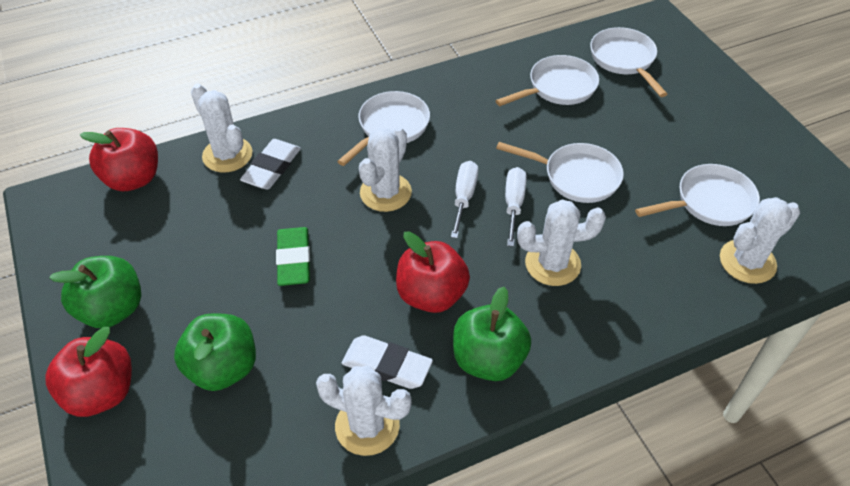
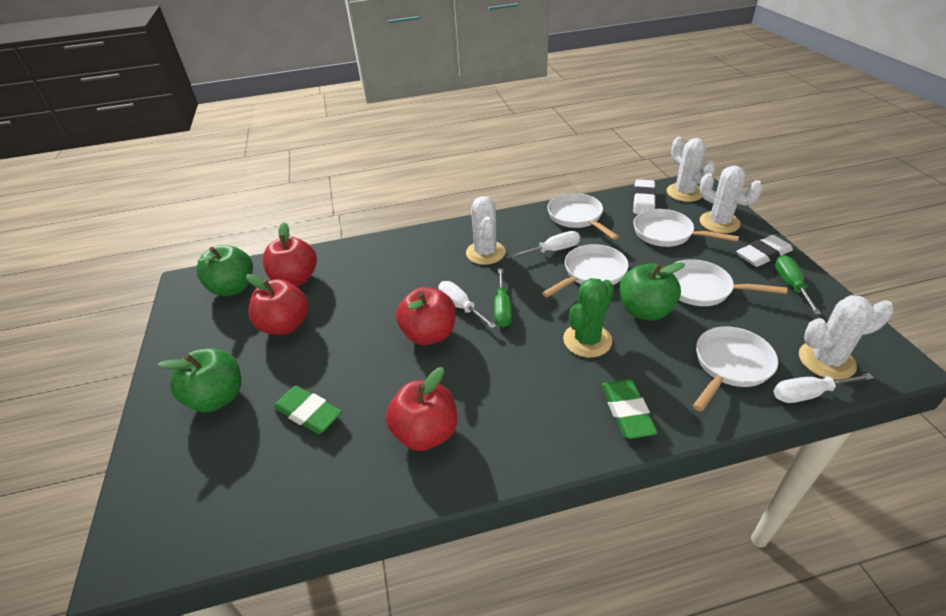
green cactus: 0 -> 1
green eraser: 1 -> 2
green screwdriver: 0 -> 2
red apple: 3 -> 4
white cactus: 5 -> 4
white screwdriver: 2 -> 3

